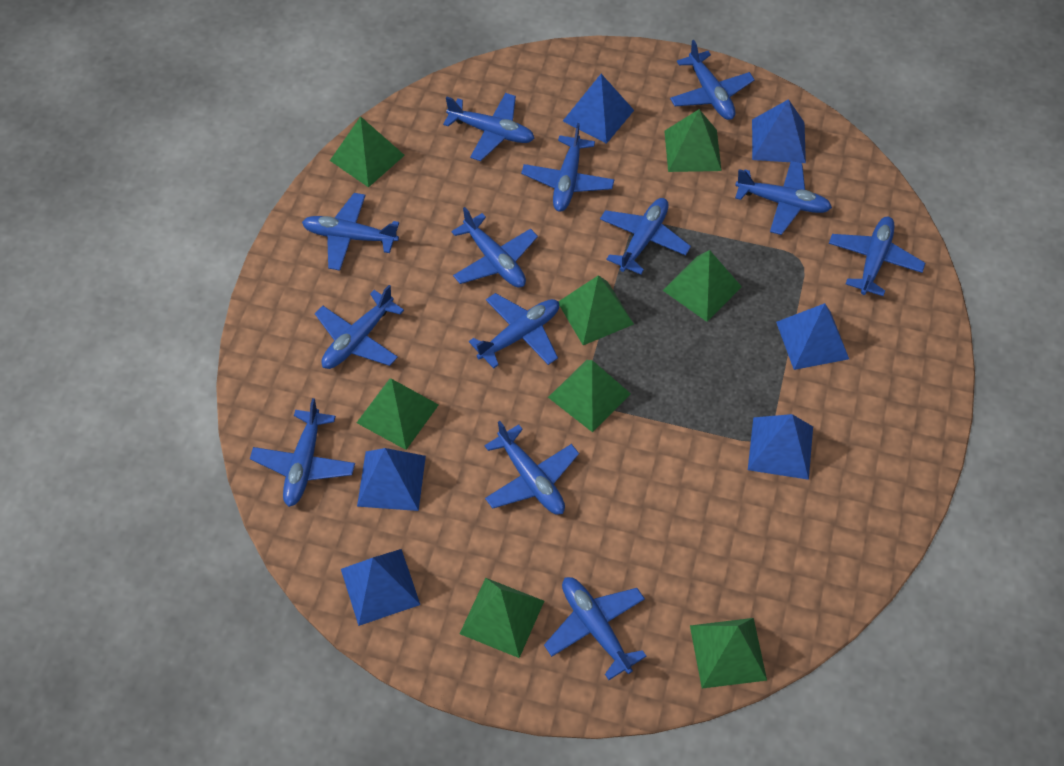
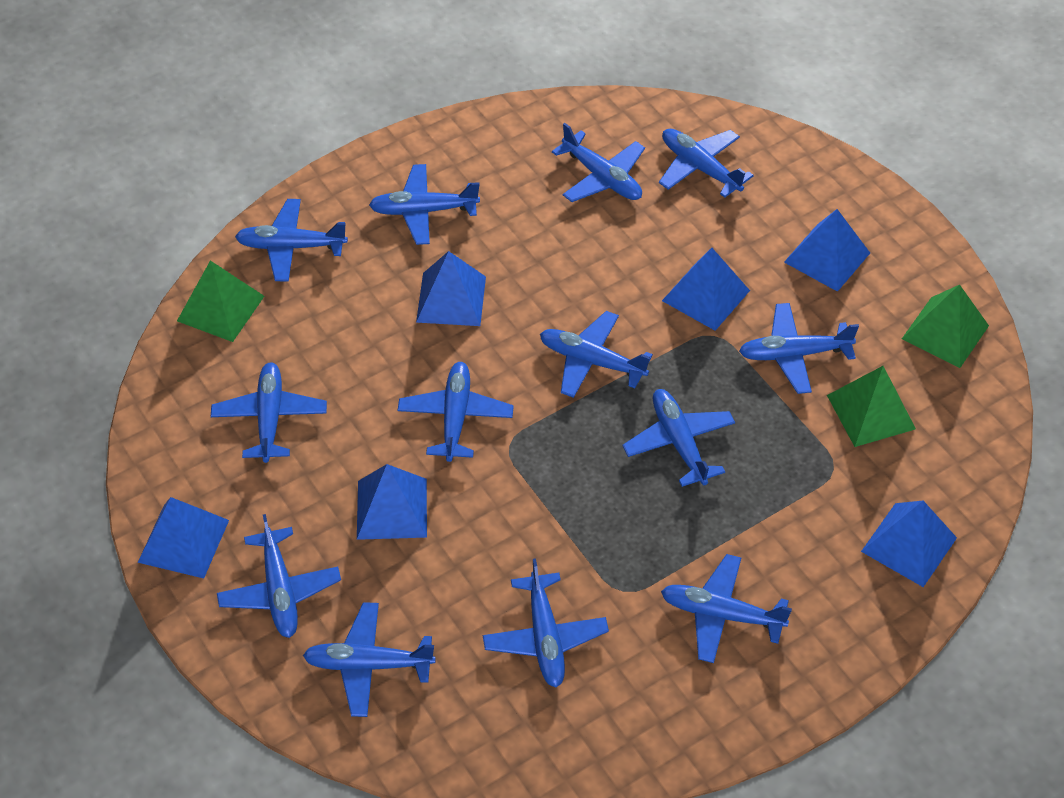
green pyramid: 8 -> 3

